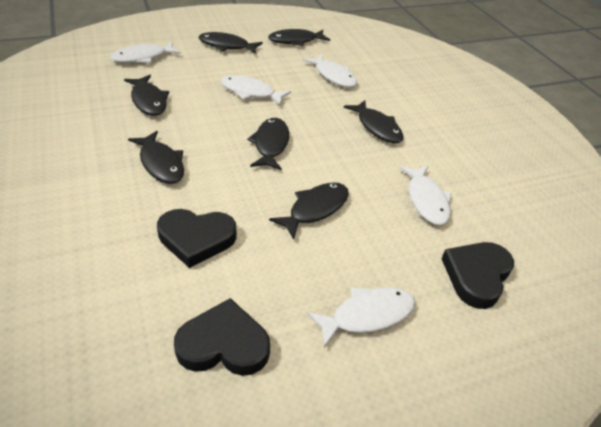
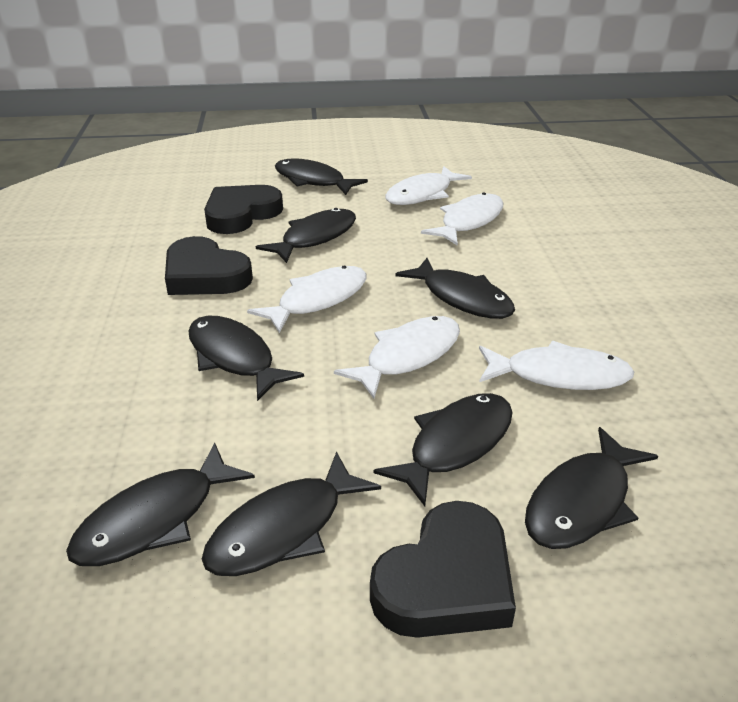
black fish: 7 -> 8

